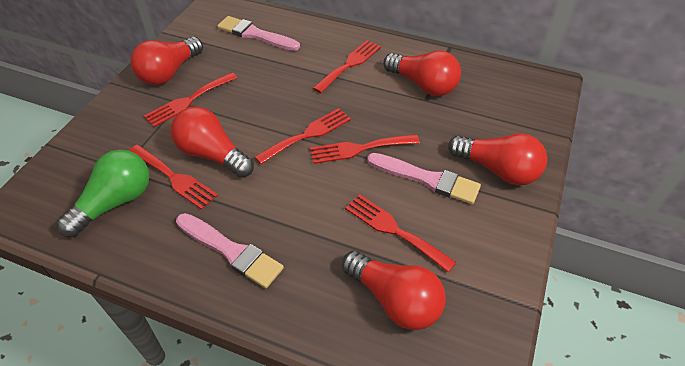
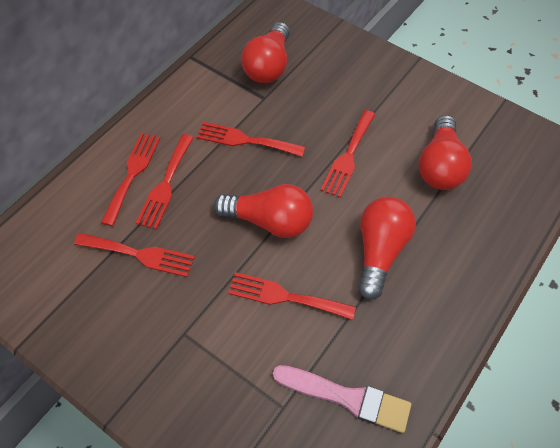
green light bulb: 1 -> 0
pink brush: 3 -> 1
red light bulb: 5 -> 4

